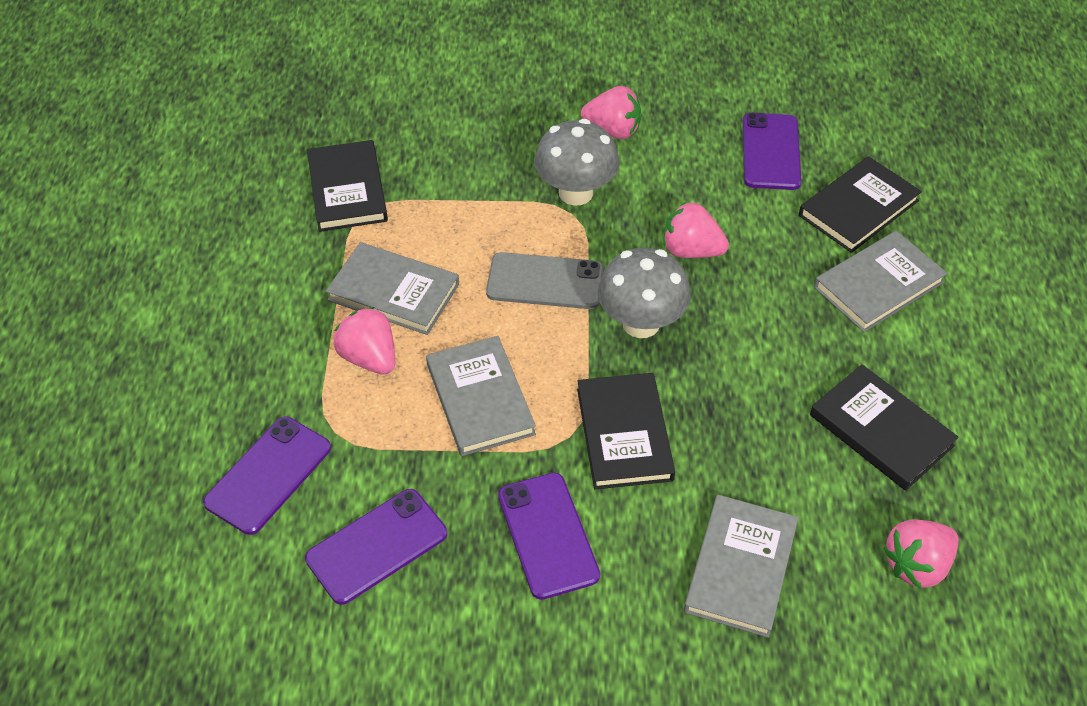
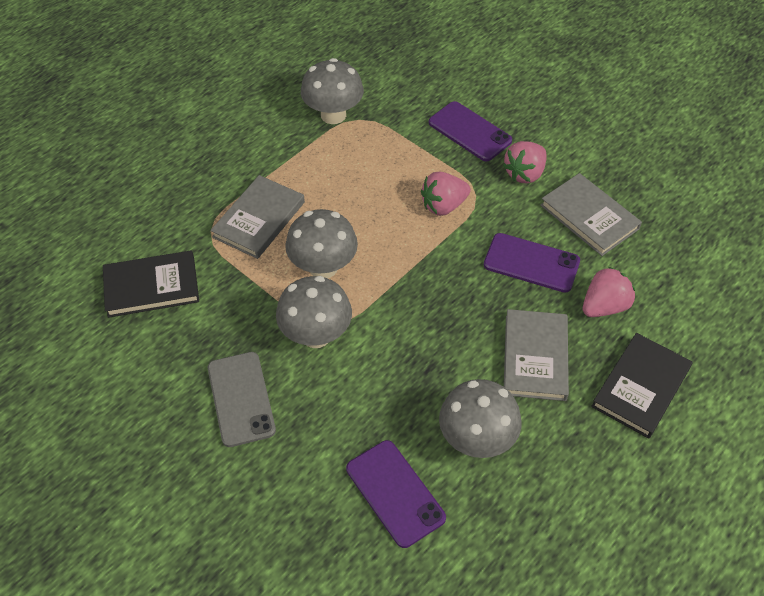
black book: 4 -> 2
grey book: 4 -> 3
grey mushroom: 2 -> 4
pink strawberry: 4 -> 3
purple phone: 4 -> 3

